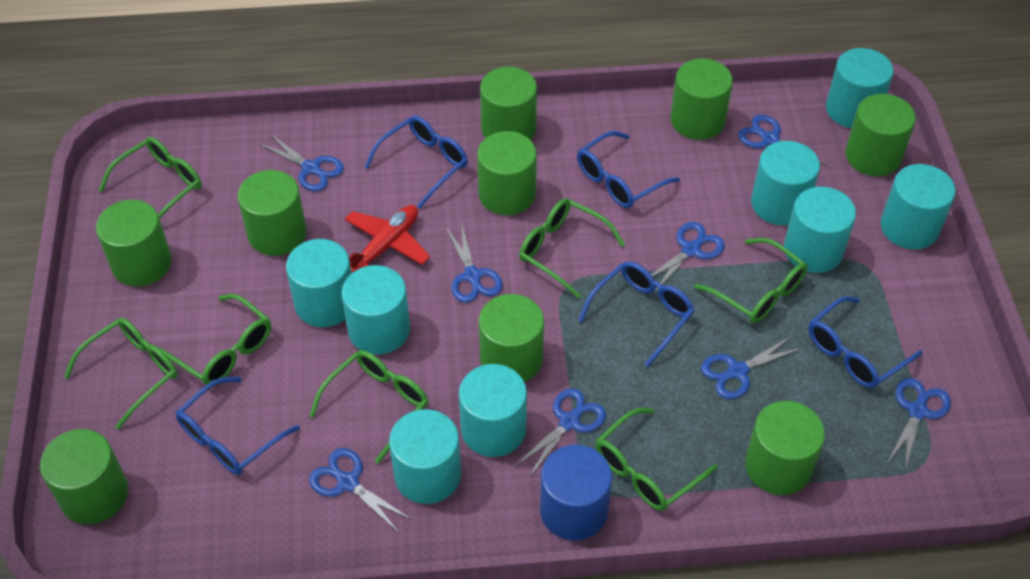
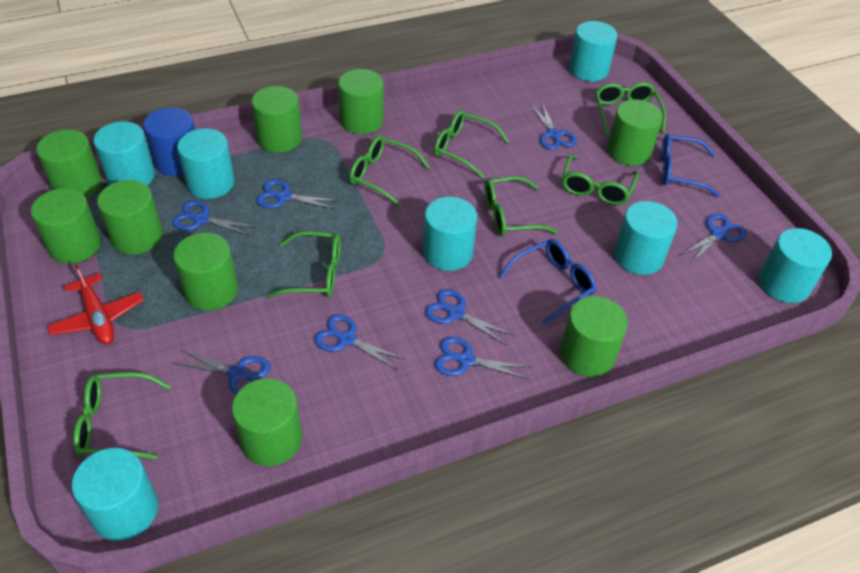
blue glasses: 5 -> 2
turquoise cylinder: 8 -> 7

